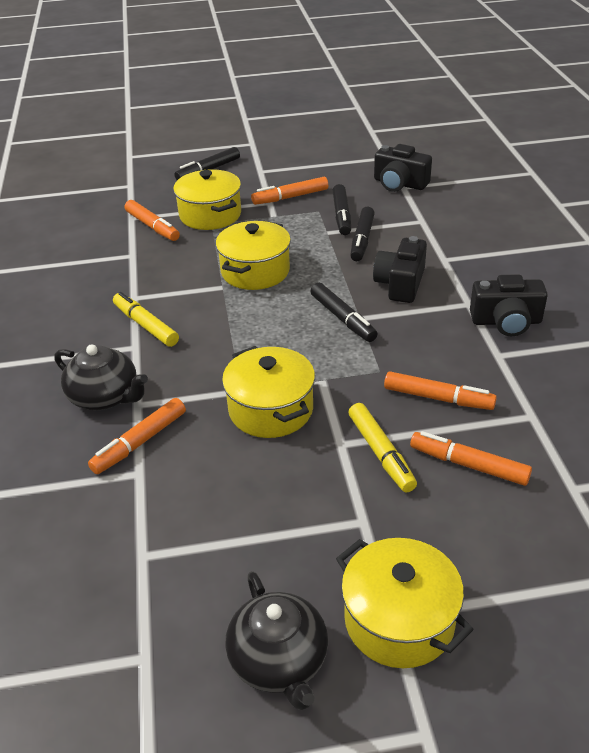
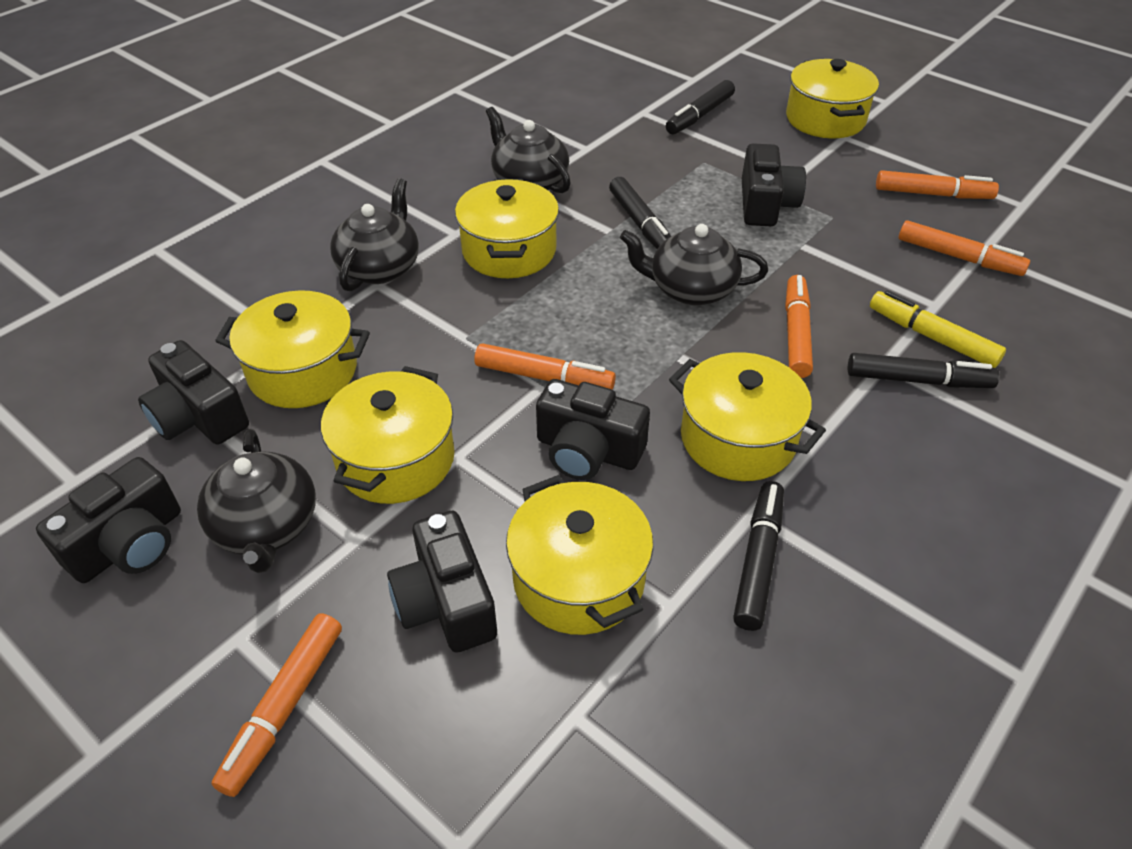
black camera: 3 -> 5
black teapot: 2 -> 4
yellow marker: 2 -> 1
yellow pot: 4 -> 6

